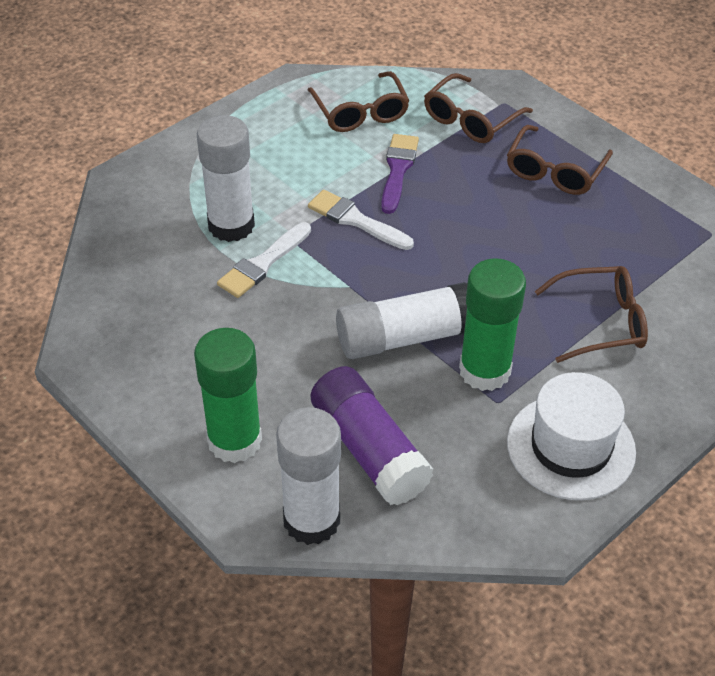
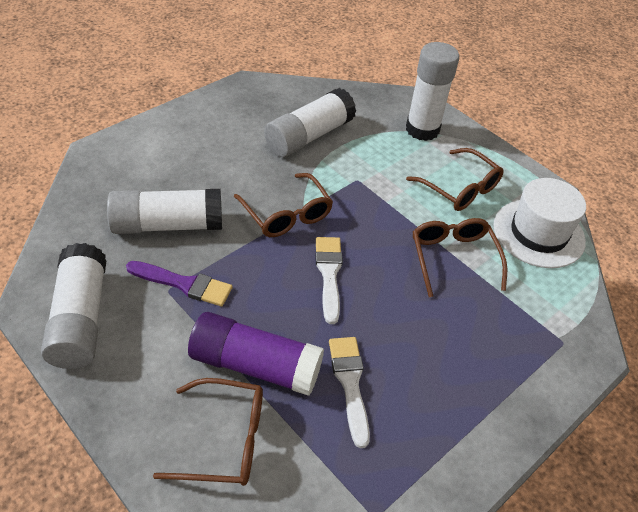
green glue stick: 2 -> 0
white glue stick: 3 -> 4

